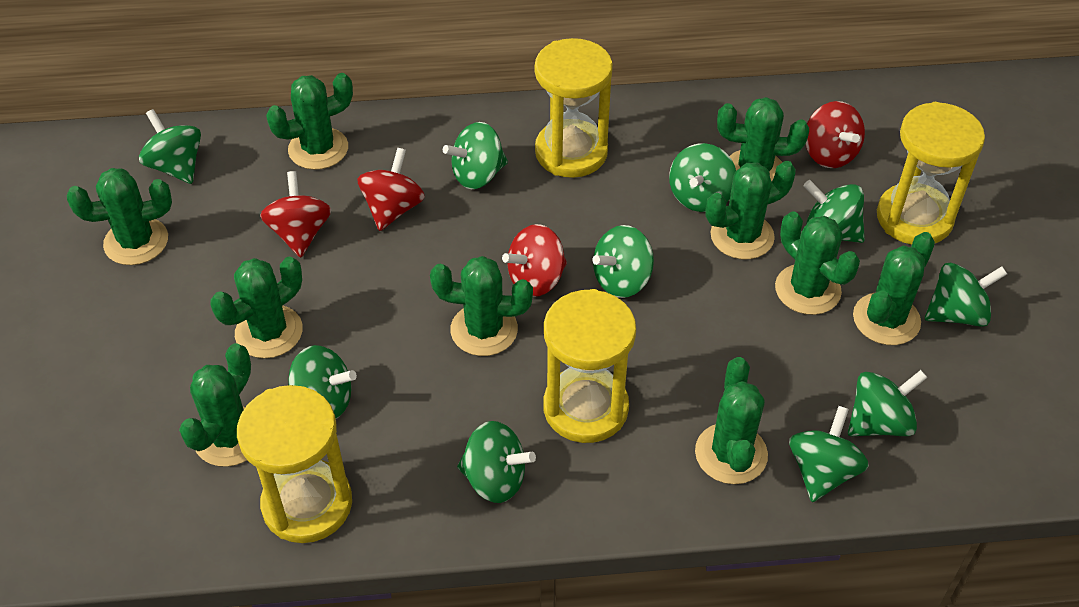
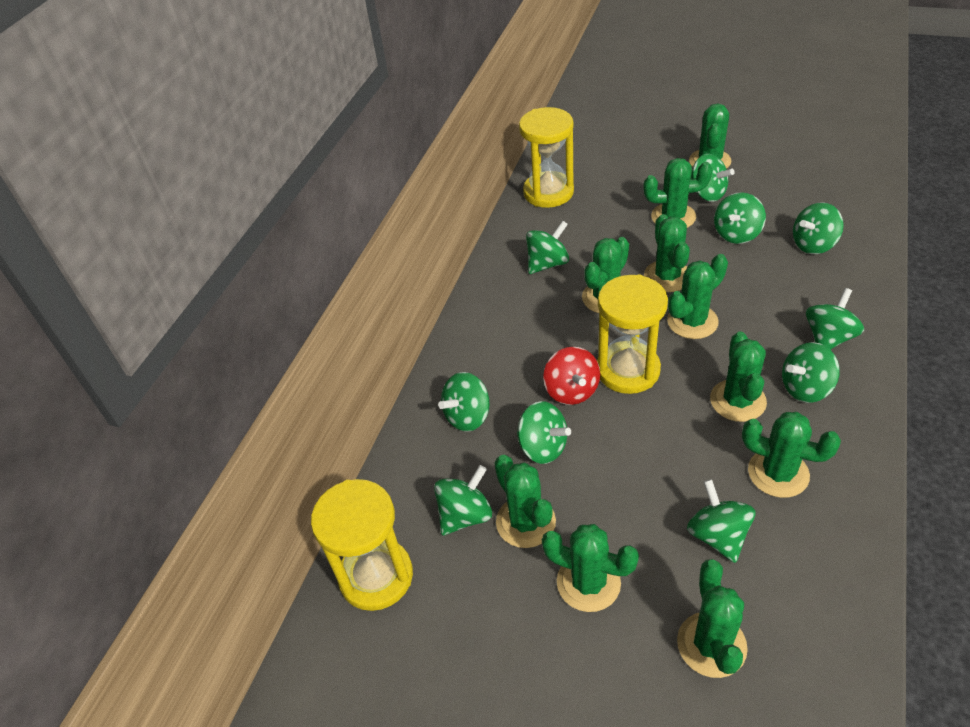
red spinning top: 4 -> 1
yellow hourglass: 4 -> 3

